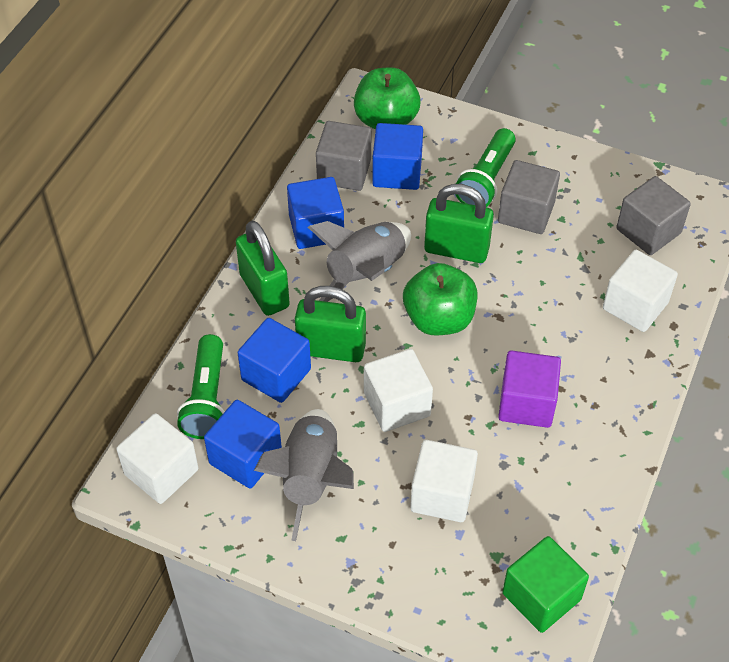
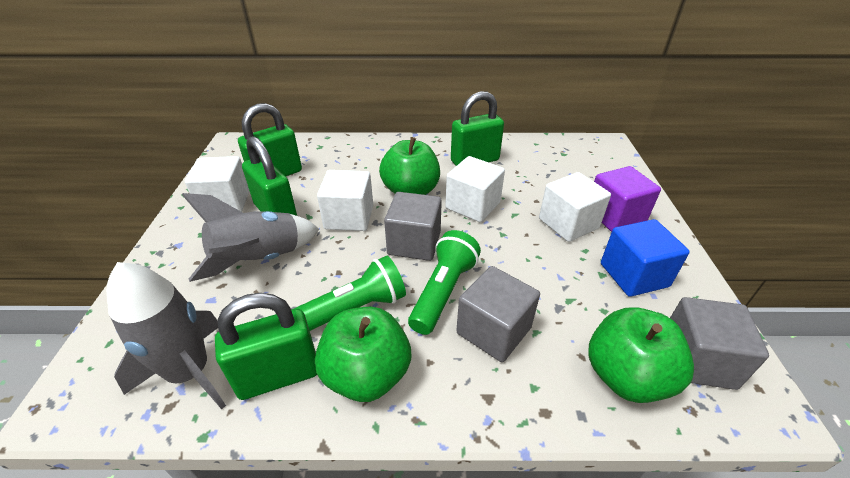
blue cube: 4 -> 1
green apple: 2 -> 3
green cube: 1 -> 0
green padlock: 3 -> 4

